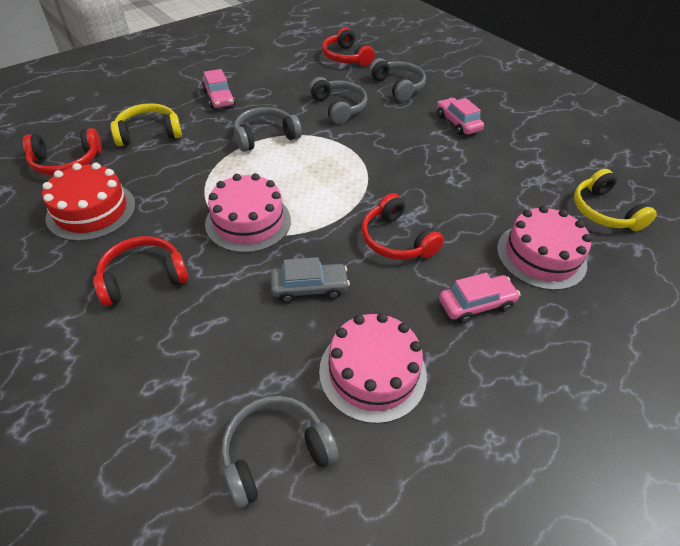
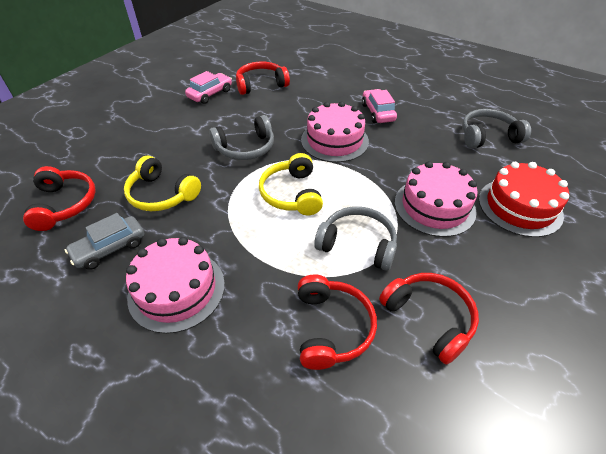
grey headphones: 4 -> 3
pink car: 3 -> 2

